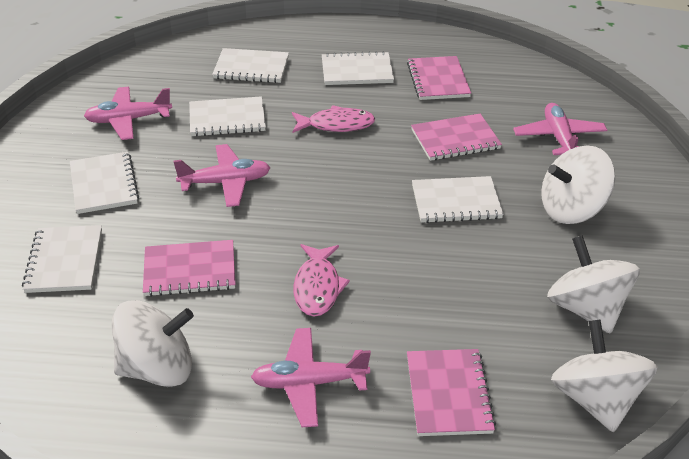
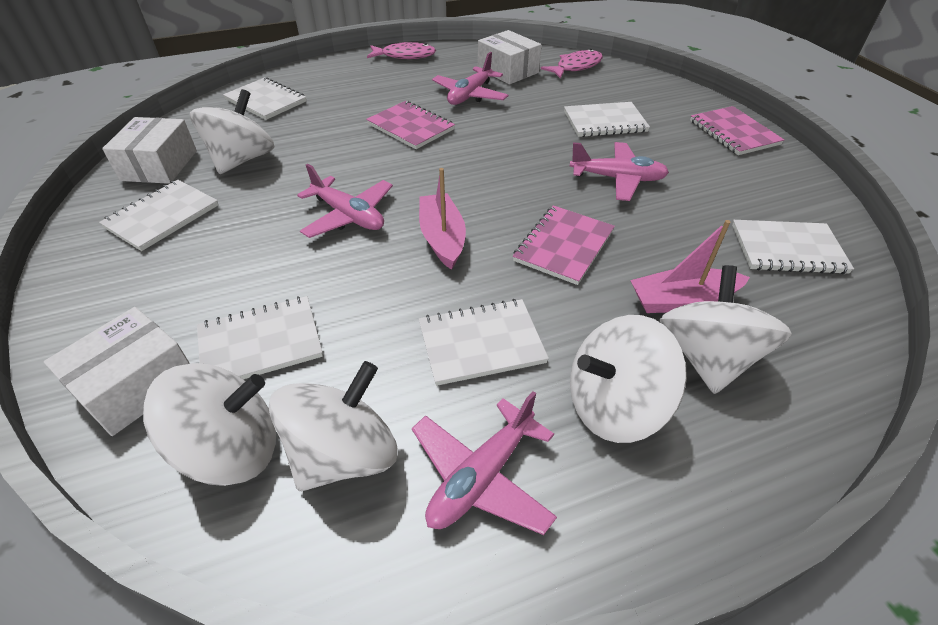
pink boat: 0 -> 2
pink notebook: 4 -> 3
white box: 0 -> 3
white spinning top: 4 -> 5

